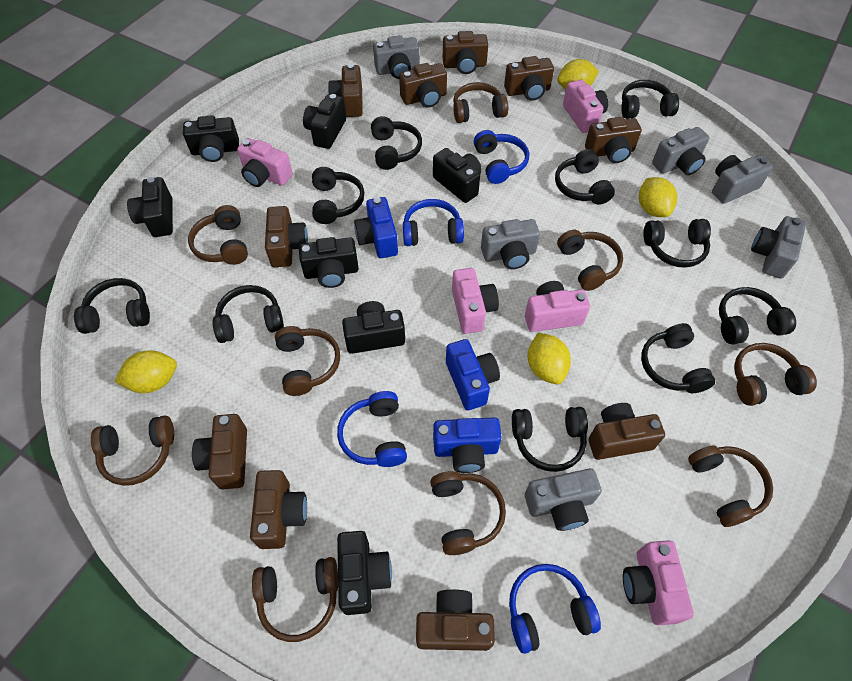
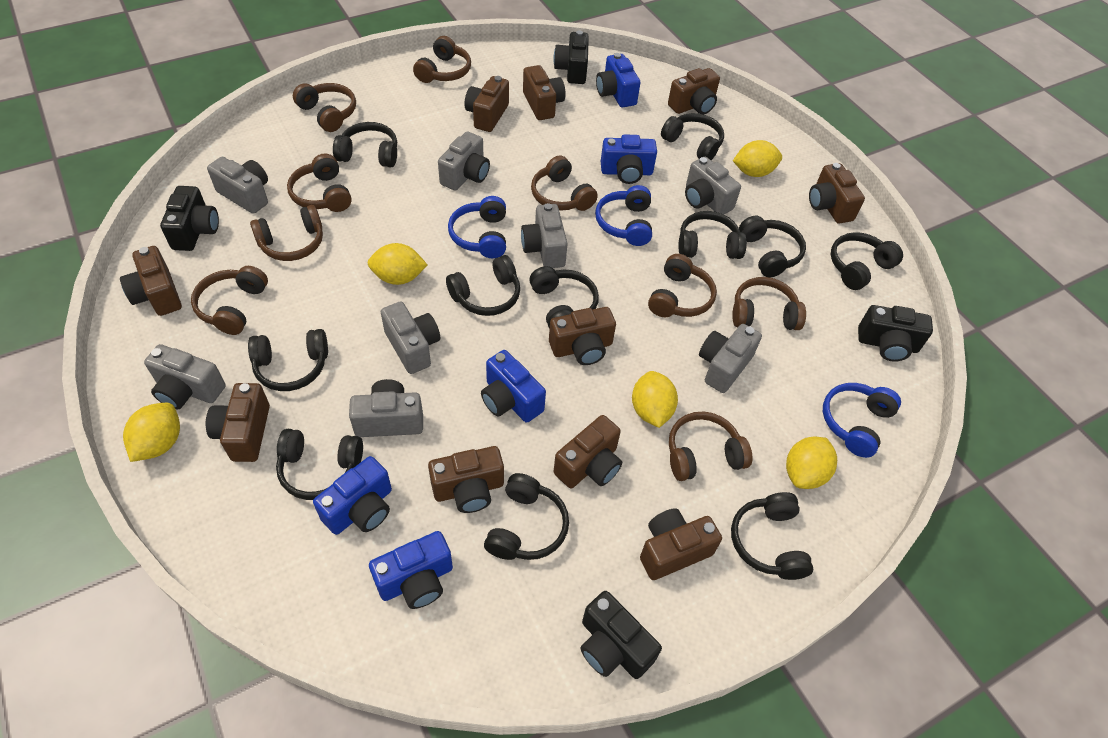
black camera: 7 -> 4
black headphones: 10 -> 11
blue camera: 3 -> 5
blue headphones: 4 -> 3
grey camera: 6 -> 8
pink camera: 5 -> 0
yellow lemon: 4 -> 5

